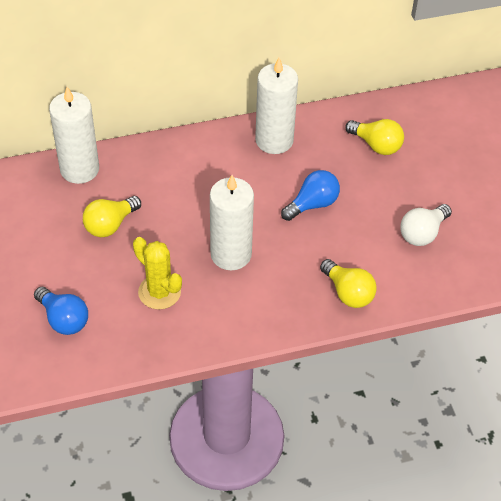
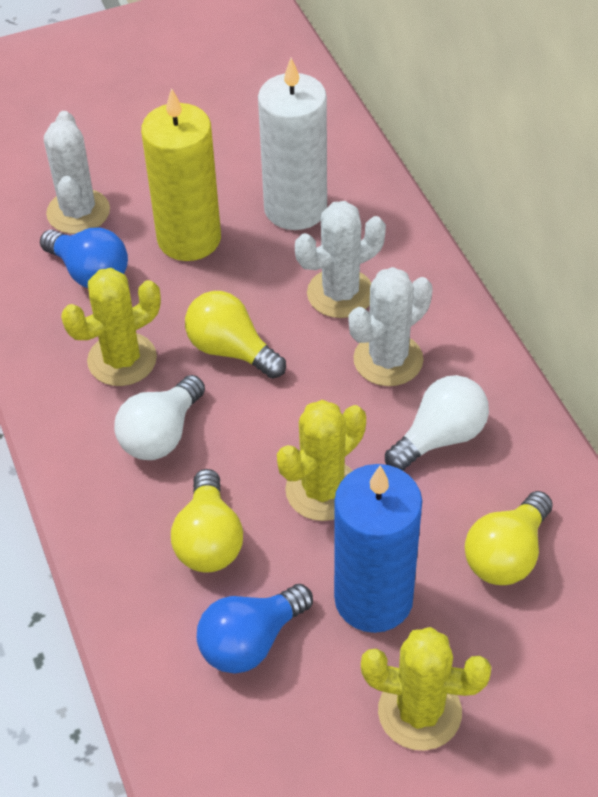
blue candle: 0 -> 1
white cactus: 0 -> 3
white candle: 3 -> 1
white light bulb: 1 -> 2
yellow cactus: 1 -> 3
yellow candle: 0 -> 1

